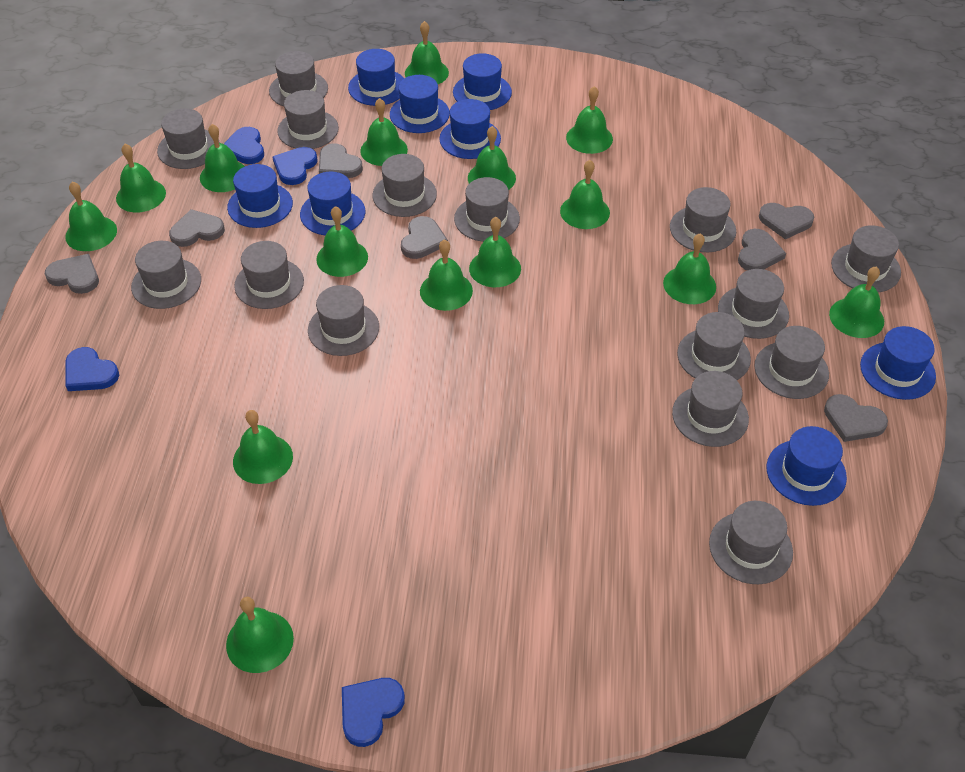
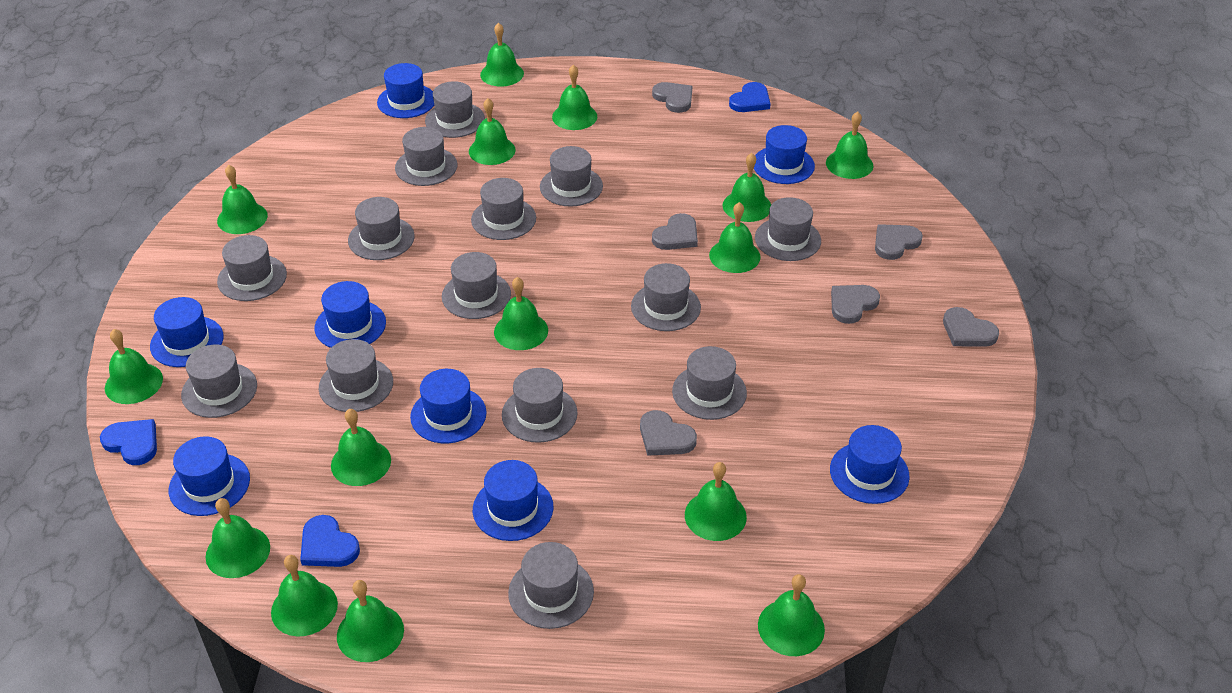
blue heart: 4 -> 3
grey hat: 15 -> 14
grey heart: 7 -> 6

